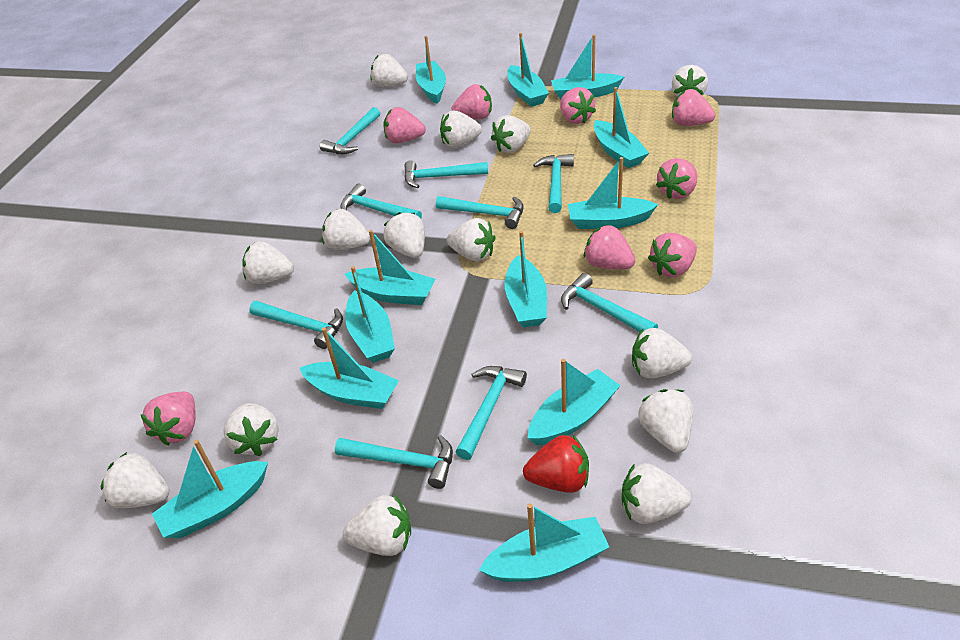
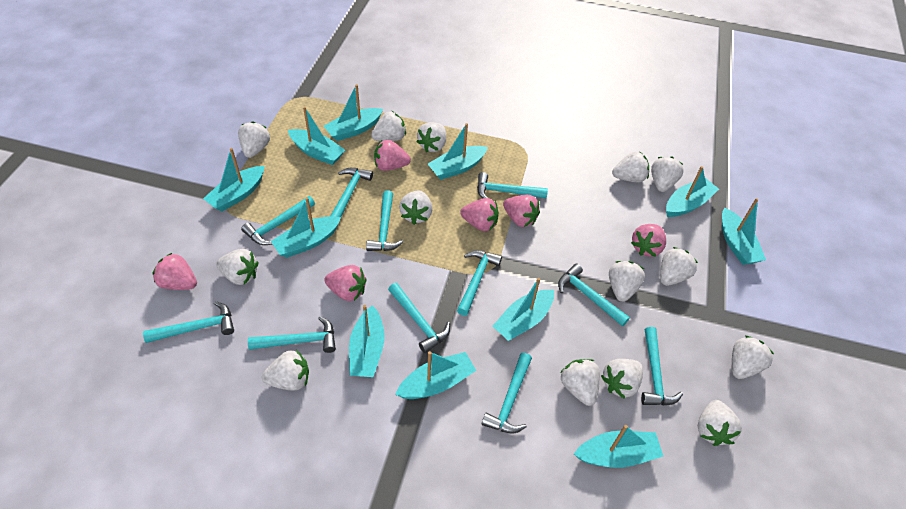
pink strawberry: 8 -> 6
red strawberry: 1 -> 0
turquoise boat: 12 -> 11
turquoise hammer: 9 -> 11

